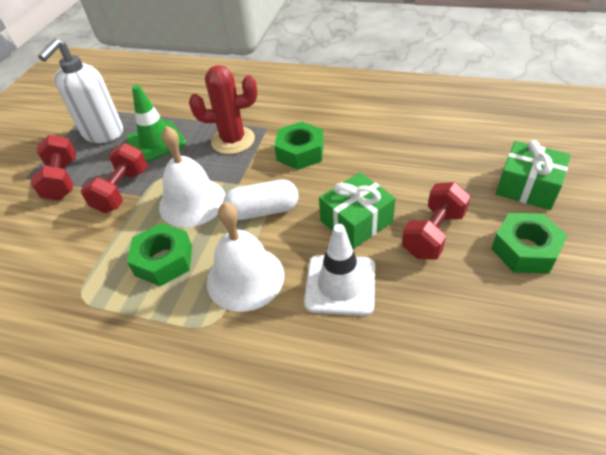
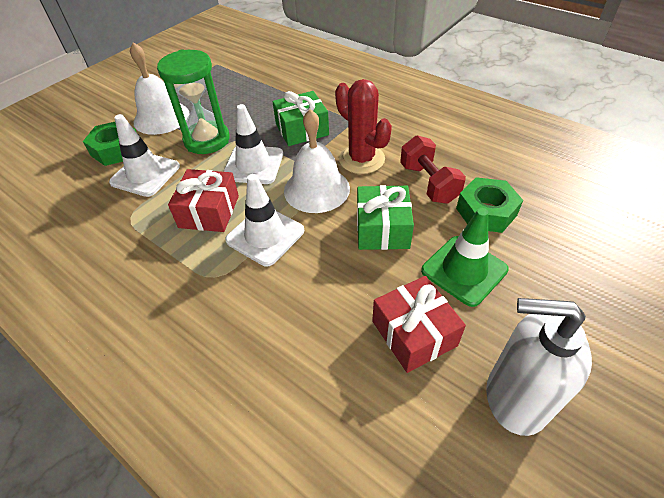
green hourglass: 0 -> 1
green nut: 3 -> 2
red dumbbell: 3 -> 1
red gift: 0 -> 2
white capsule: 1 -> 0
white traffic cone: 1 -> 3

